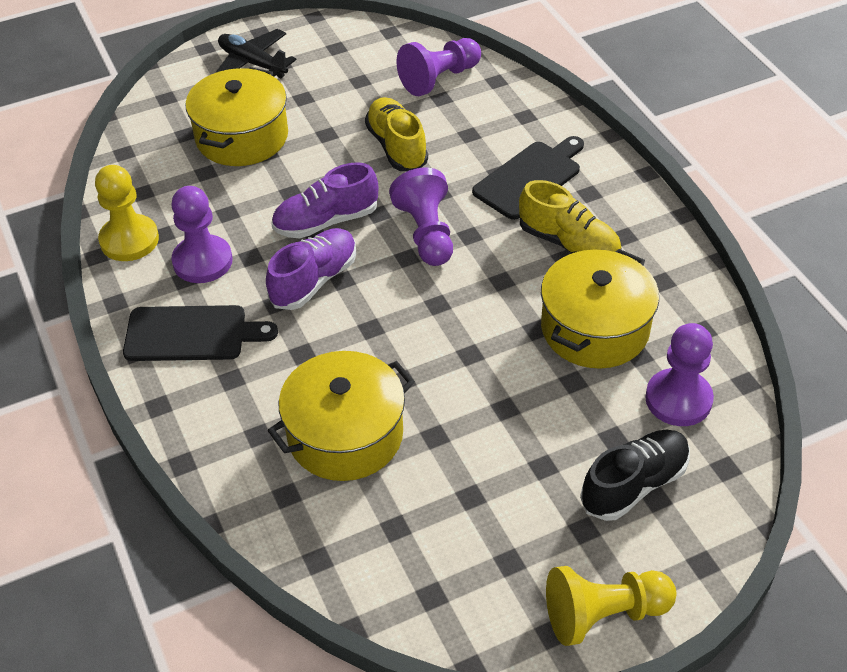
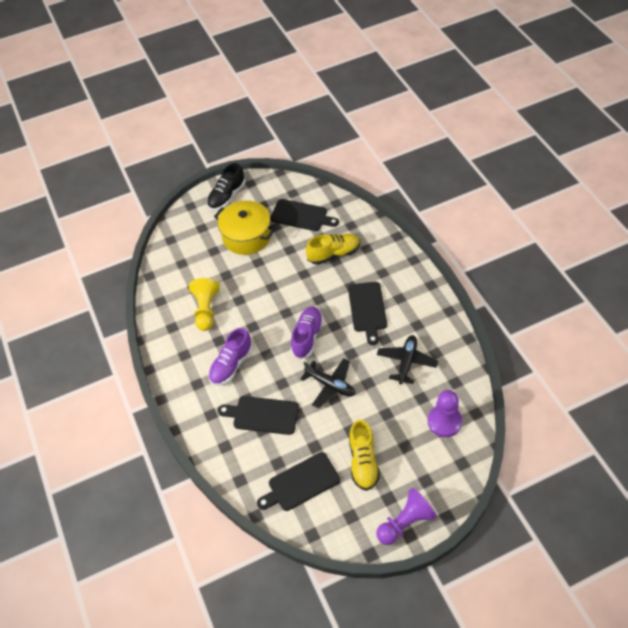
black cutting board: 2 -> 4
black plane: 1 -> 2
purple pawn: 4 -> 2
yellow pawn: 2 -> 1
yellow pot: 3 -> 1

